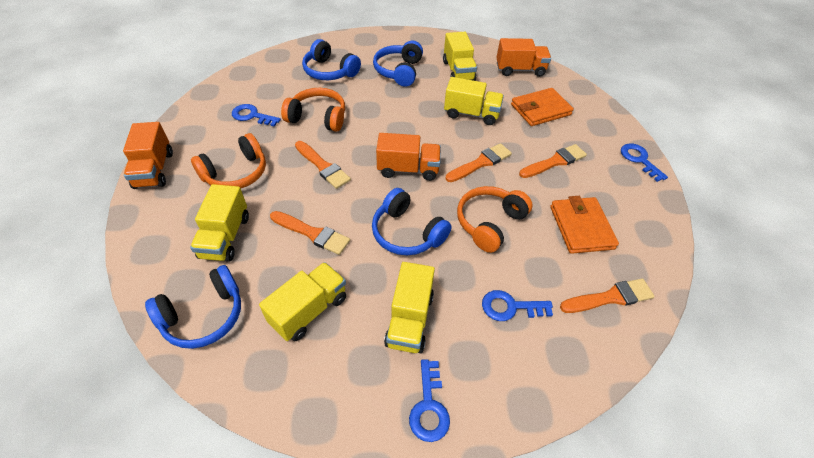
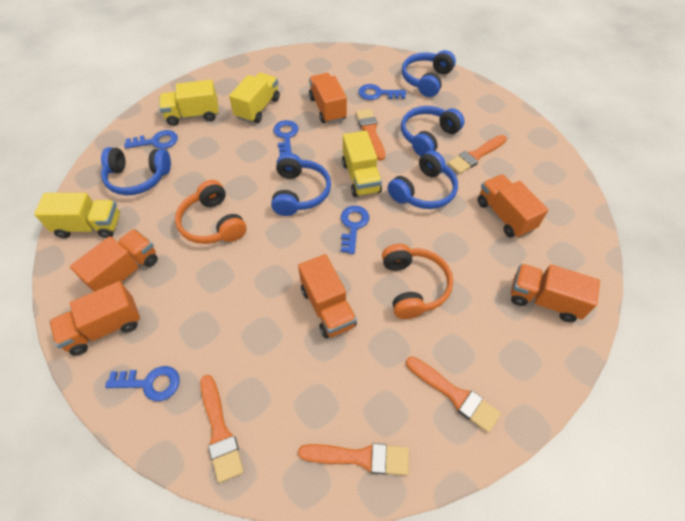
blue headphones: 4 -> 5
blue key: 4 -> 5
orange headphones: 3 -> 2
orange truck: 3 -> 6
orange wallet: 2 -> 0
yellow truck: 5 -> 4

